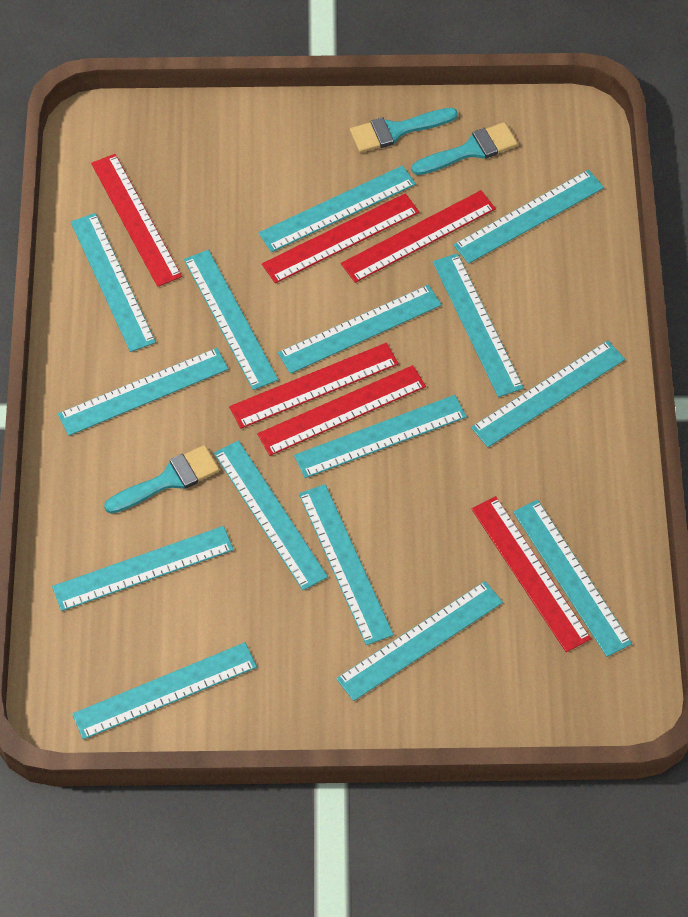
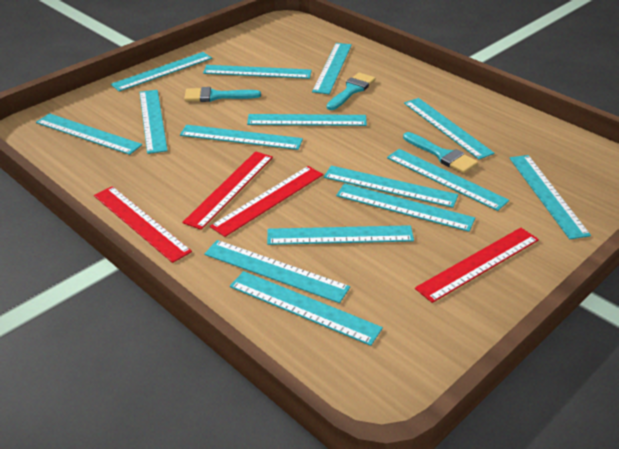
red ruler: 6 -> 4

